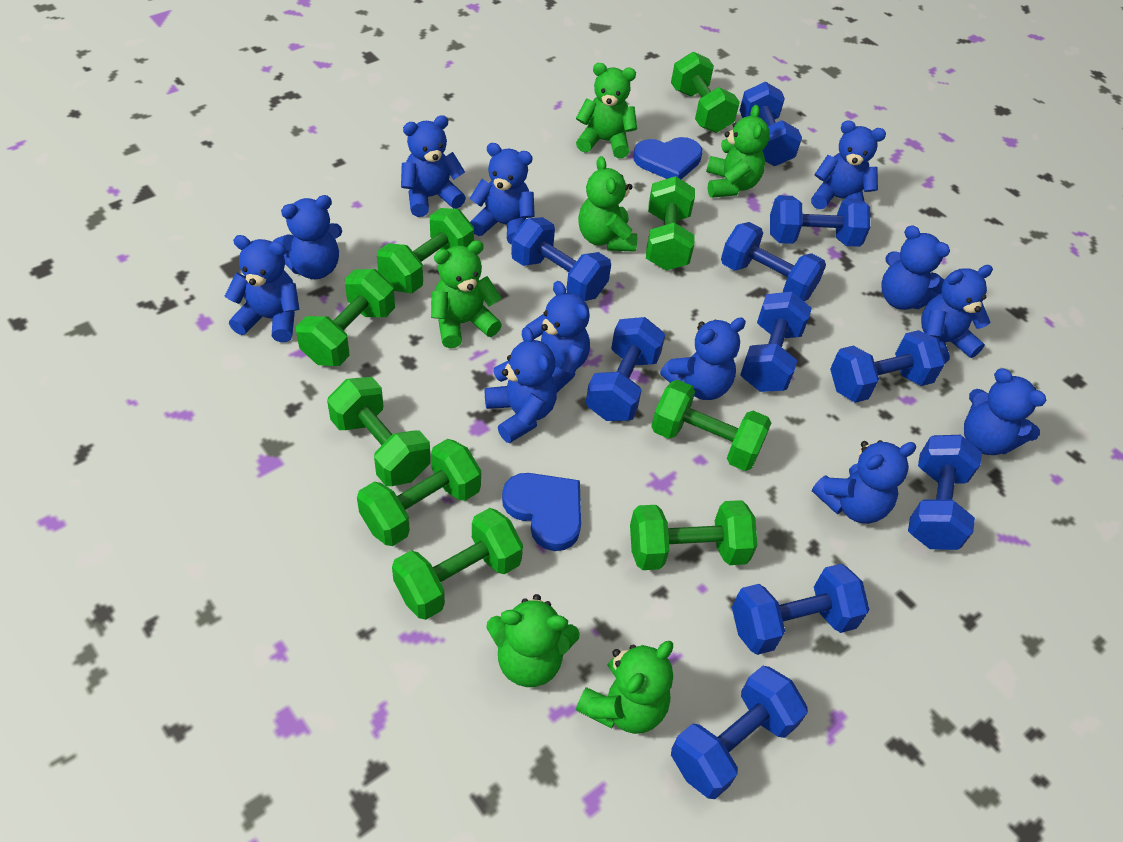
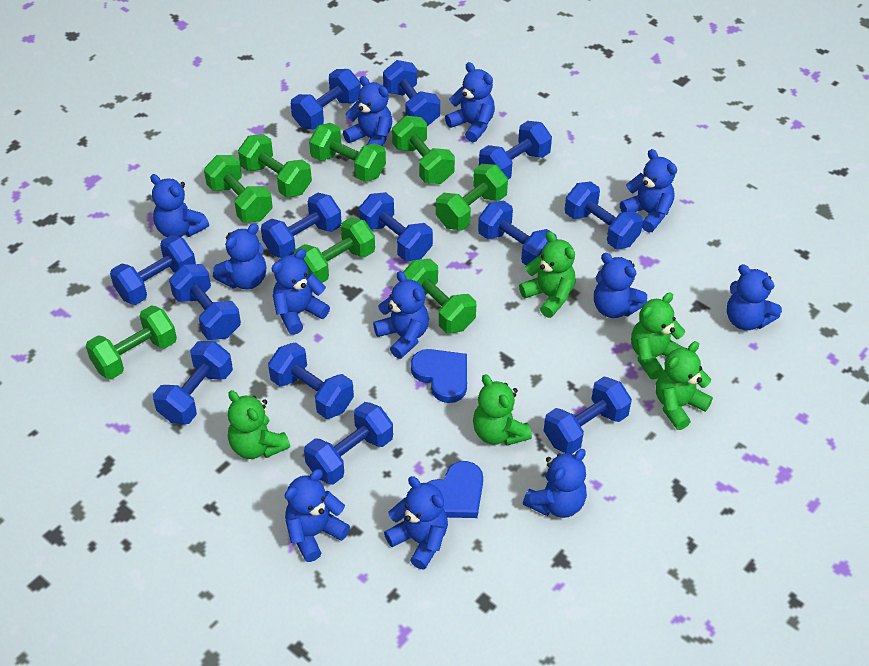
blue dumbbell: 10 -> 13
green dumbbell: 9 -> 8
green teddy bear: 6 -> 5

